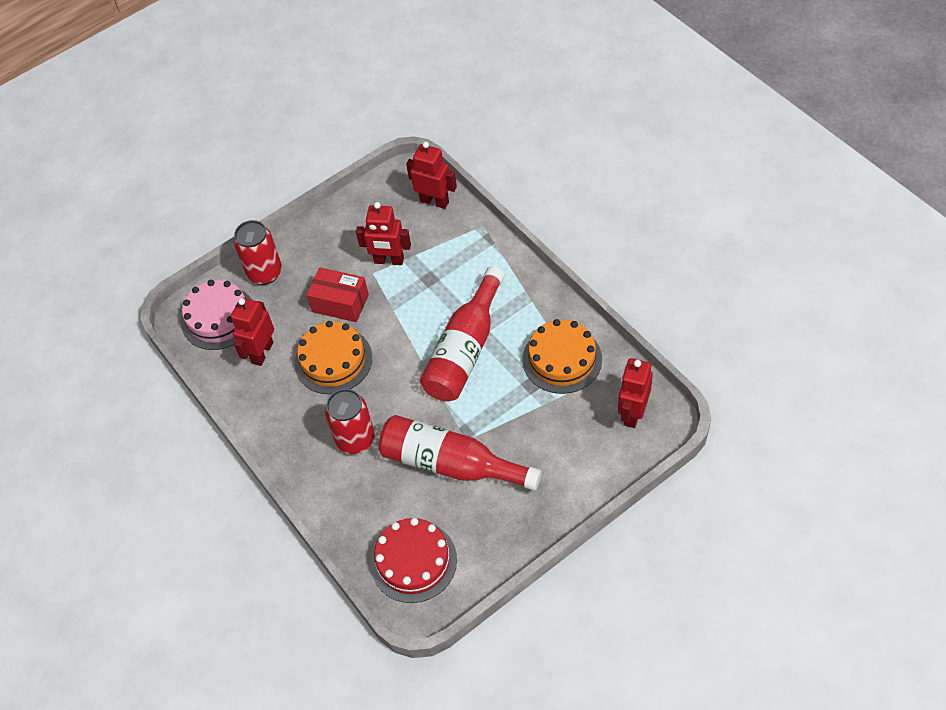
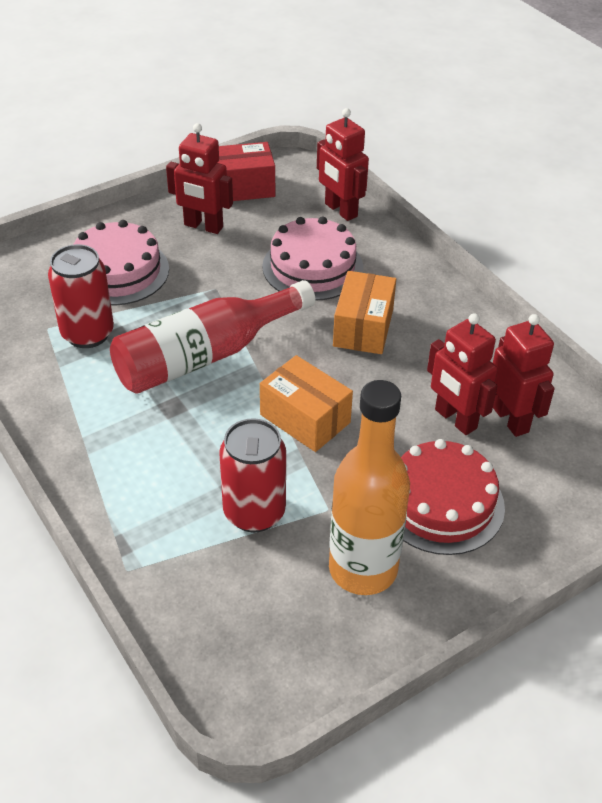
orange bottle: 0 -> 1
orange box: 0 -> 2
orange cake: 2 -> 0
pink cake: 1 -> 2
red bottle: 2 -> 1

